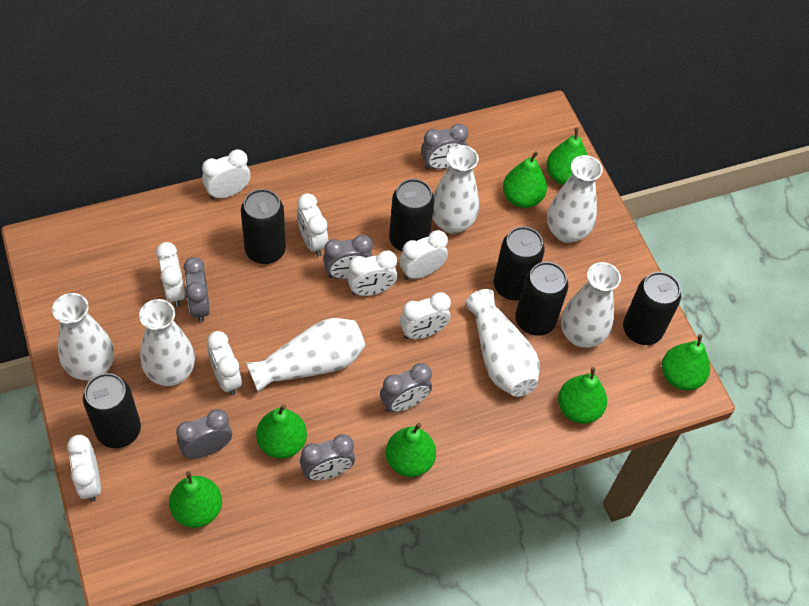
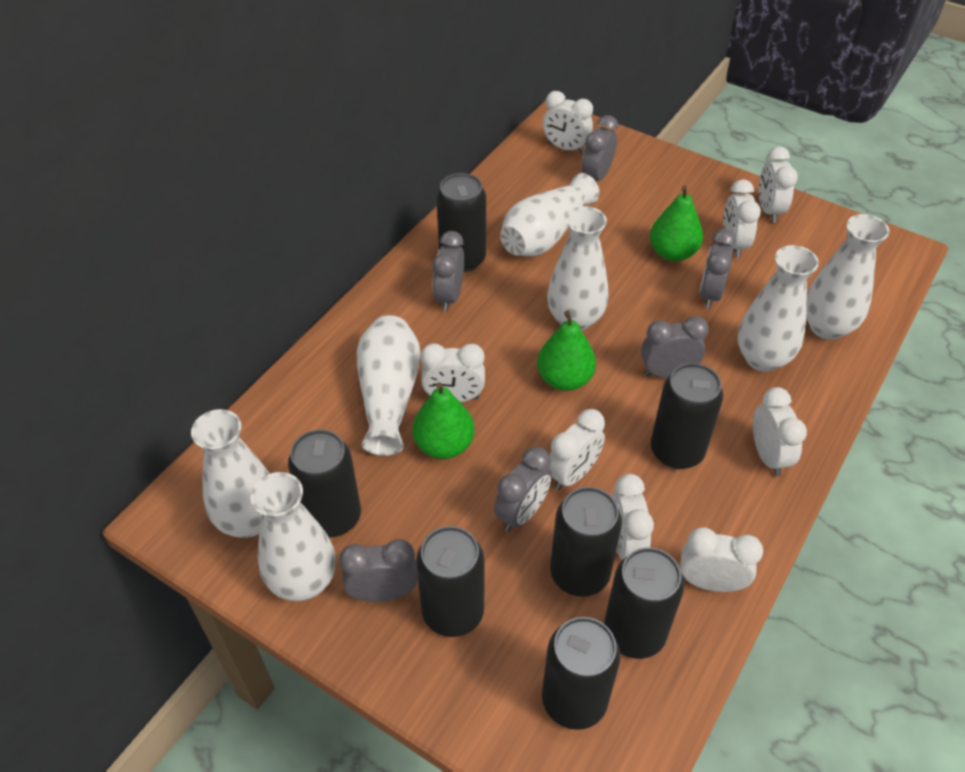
black can: 6 -> 7
green pear: 7 -> 3

